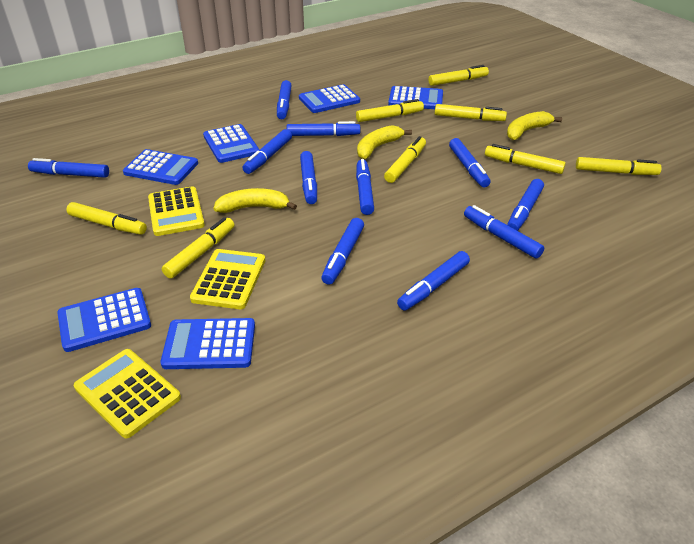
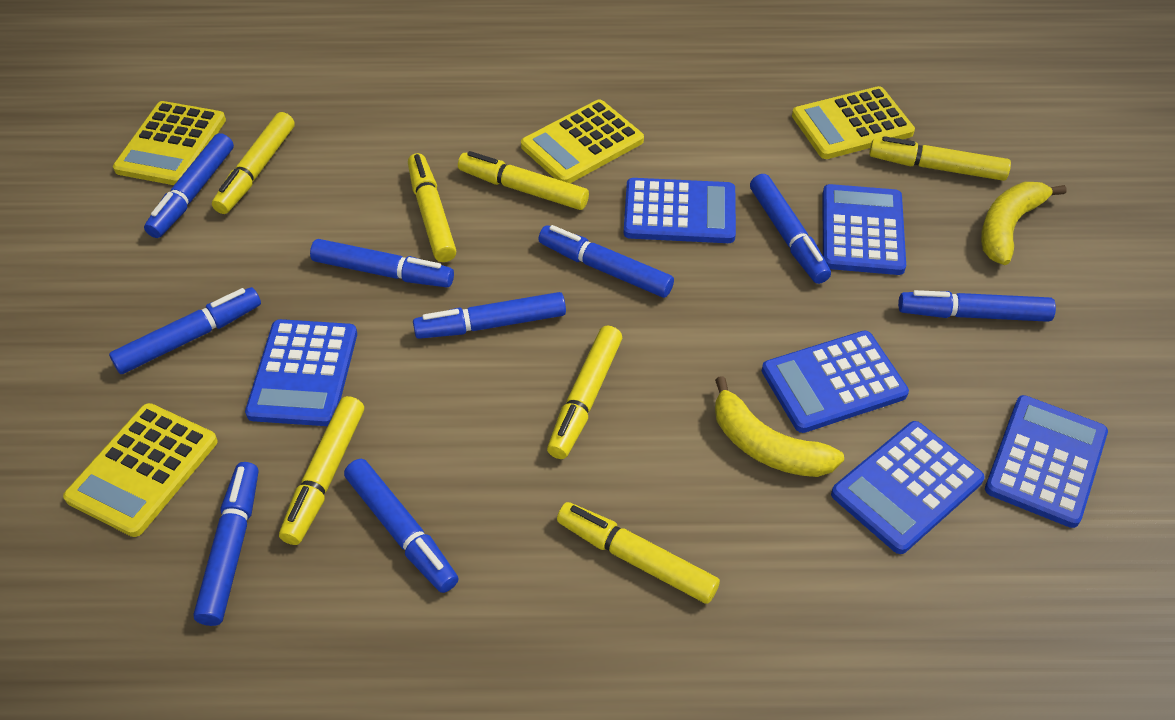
blue marker: 11 -> 9
yellow banana: 3 -> 2
yellow calculator: 3 -> 4
yellow marker: 8 -> 7

